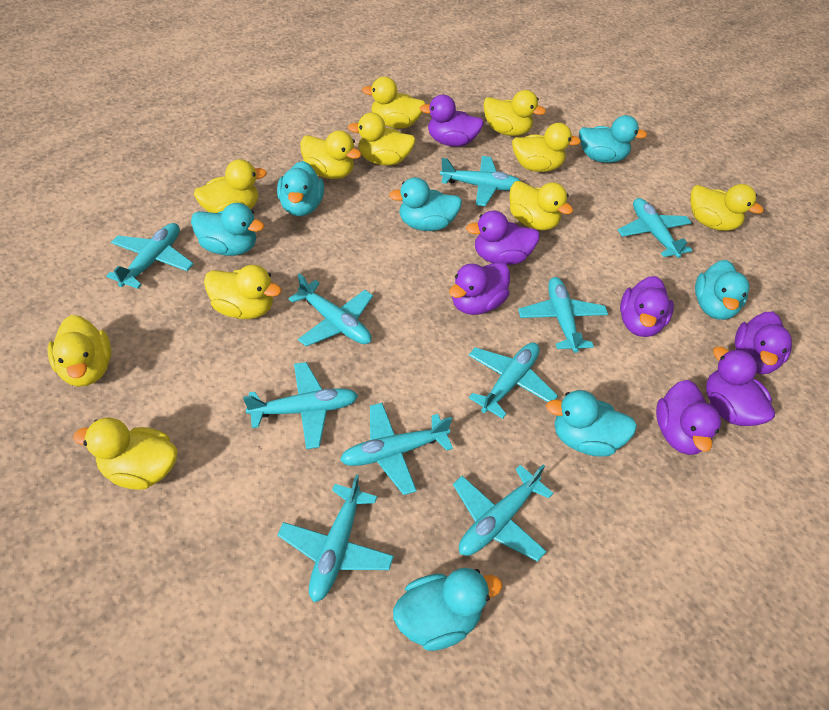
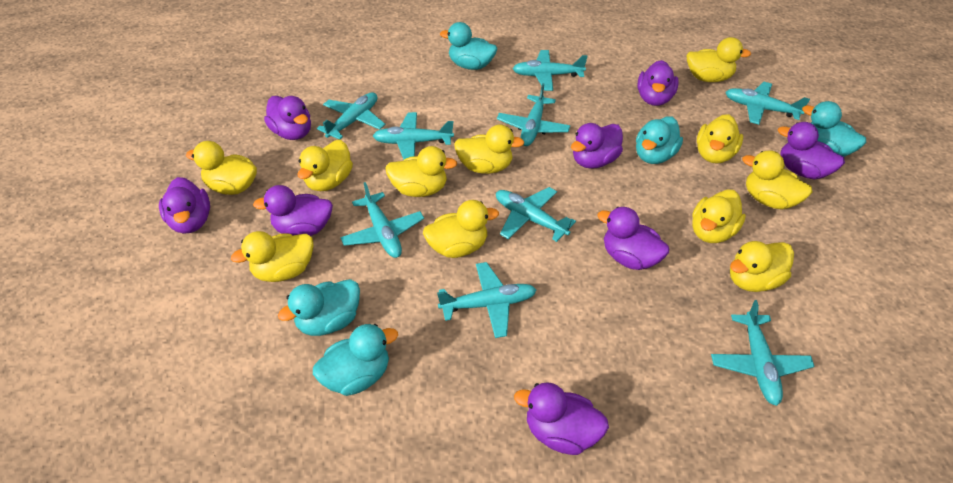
purple duck: 7 -> 8
turquoise duck: 7 -> 5
turquoise plane: 10 -> 9

